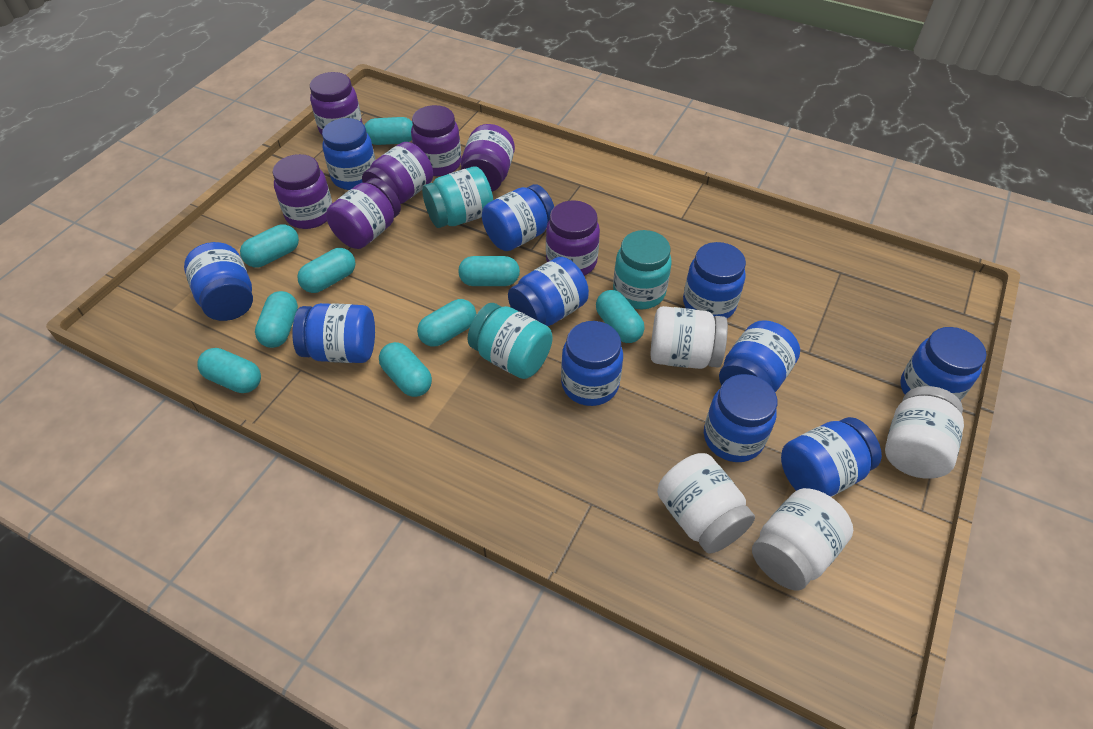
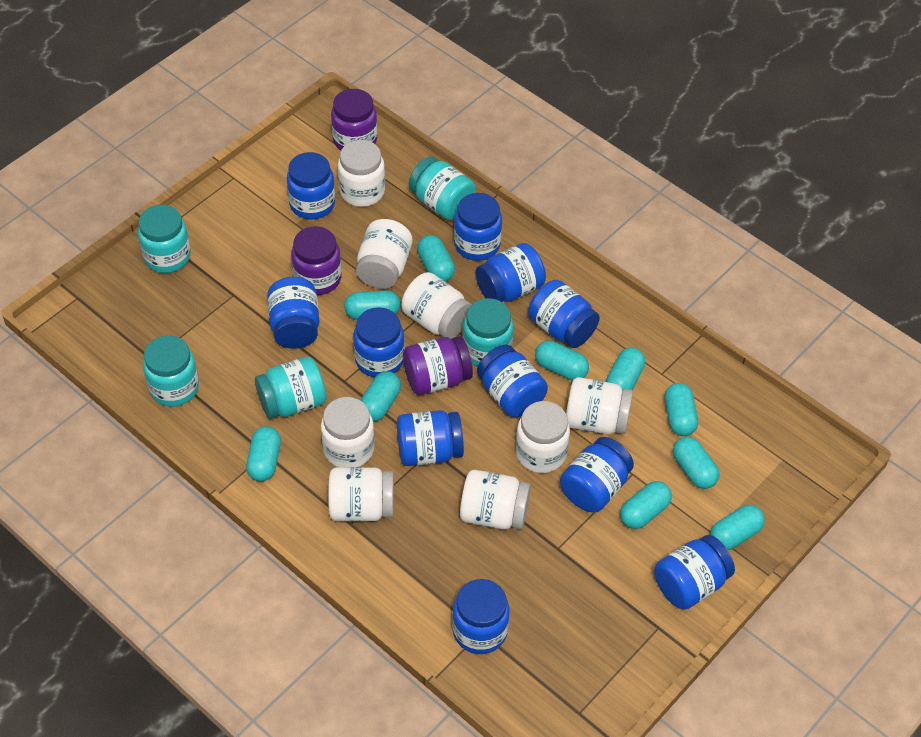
purple jar: 7 -> 3
turquoise capsule: 9 -> 10
turquoise jar: 3 -> 5
white jar: 4 -> 8

